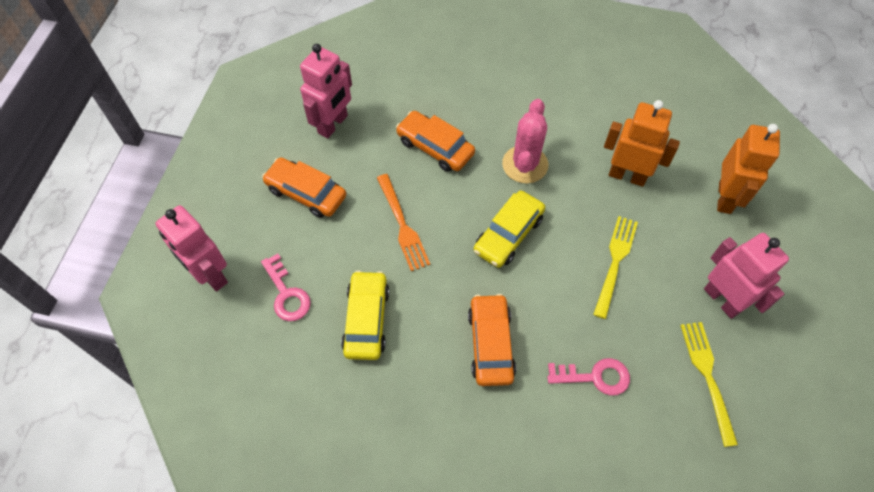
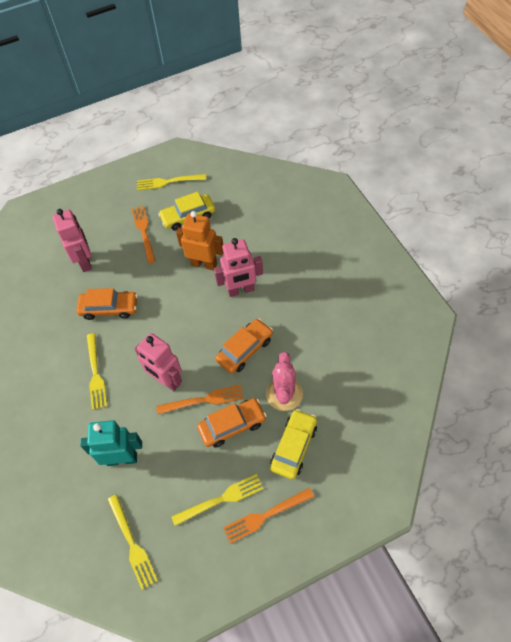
orange fork: 1 -> 3
orange robot: 2 -> 1
pink key: 2 -> 0
turquoise robot: 0 -> 1
yellow fork: 2 -> 4

